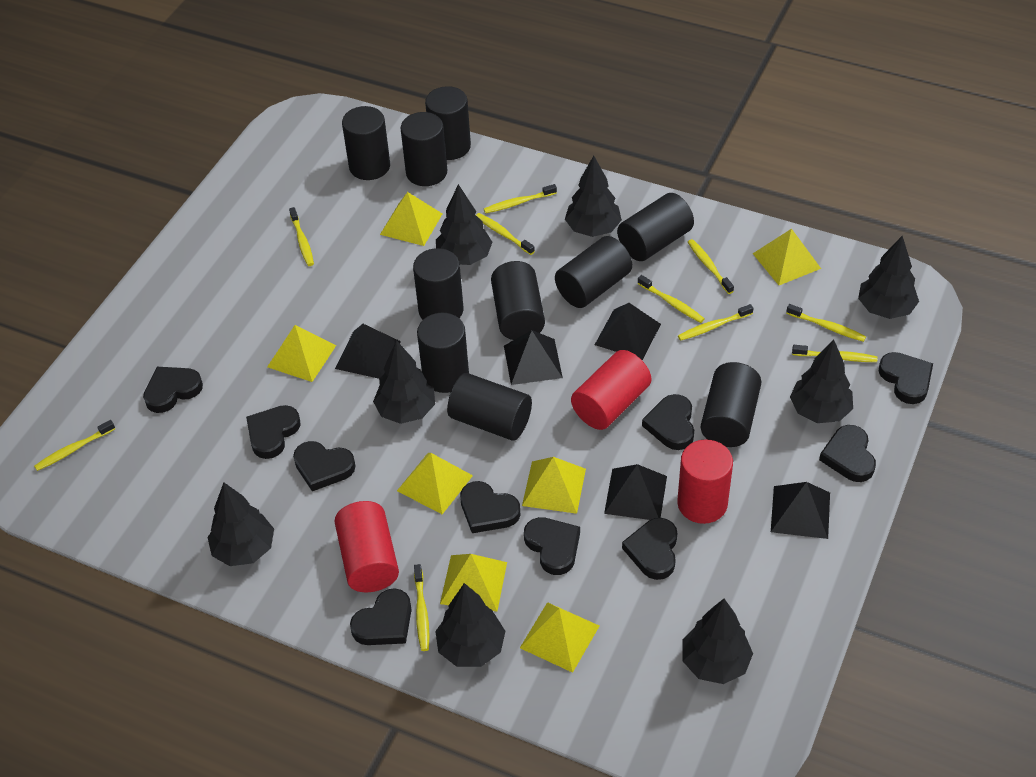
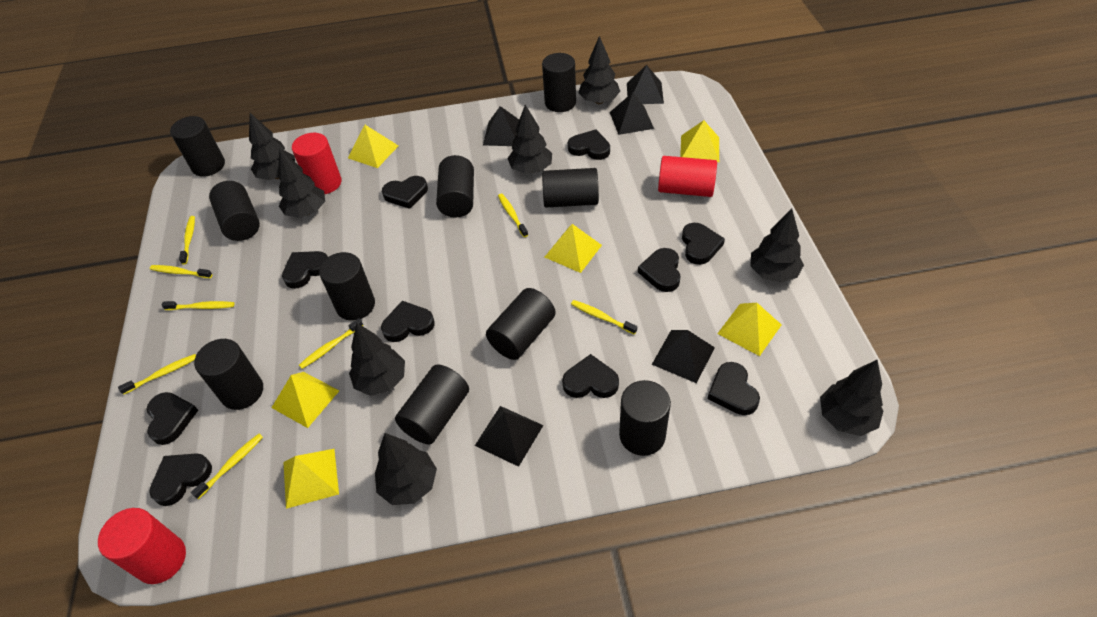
yellow pyramid: 7 -> 6
yellow toothbrush: 10 -> 8

